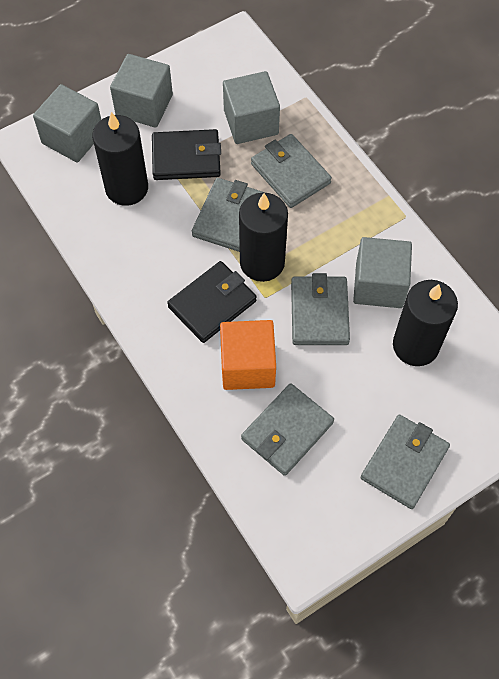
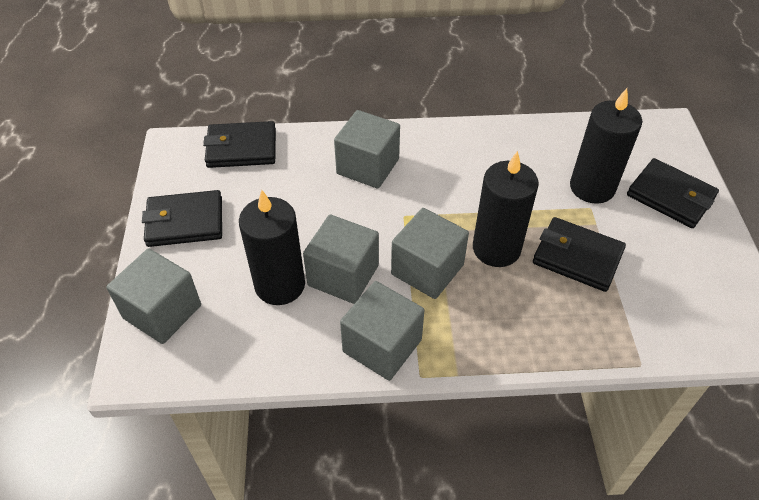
black wallet: 2 -> 4
grey cube: 4 -> 5
grey wallet: 5 -> 0
orange cube: 1 -> 0

